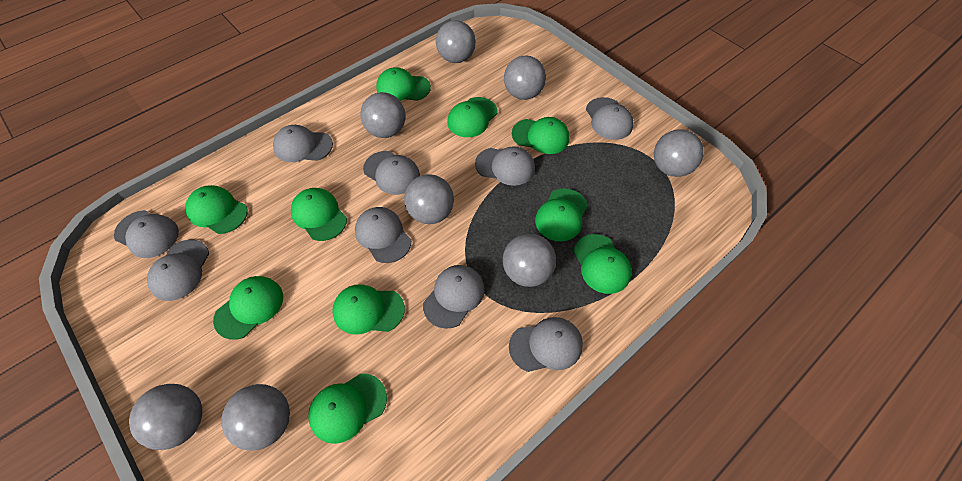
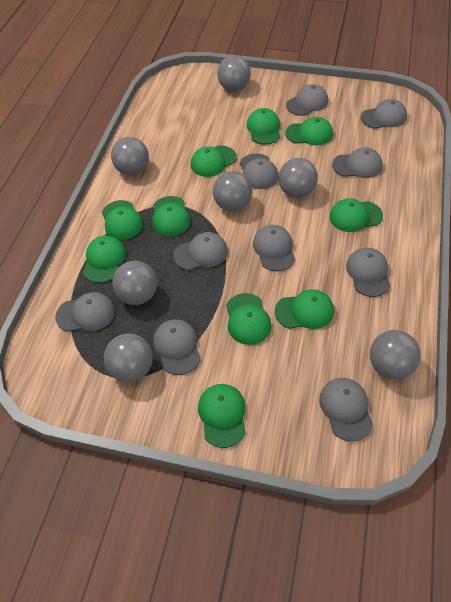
grey ball: 8 -> 7
grey cap: 9 -> 10

